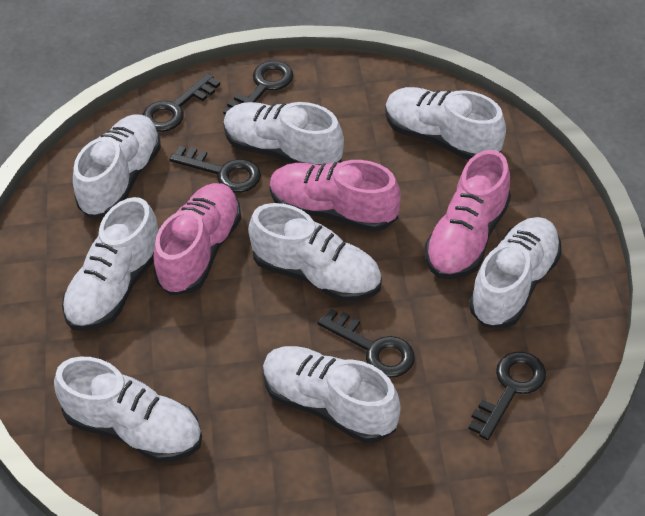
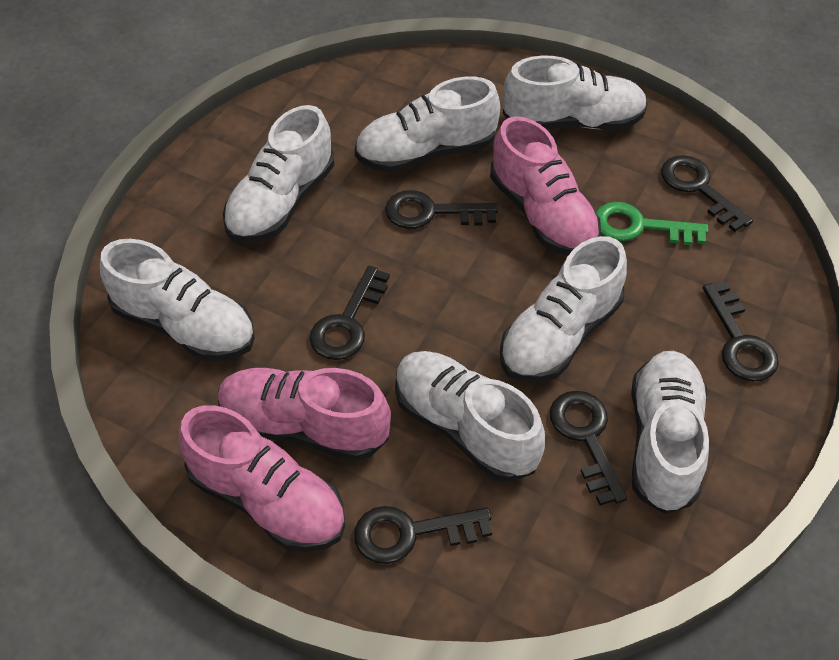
black key: 5 -> 6
green key: 0 -> 1
white shoe: 8 -> 7

